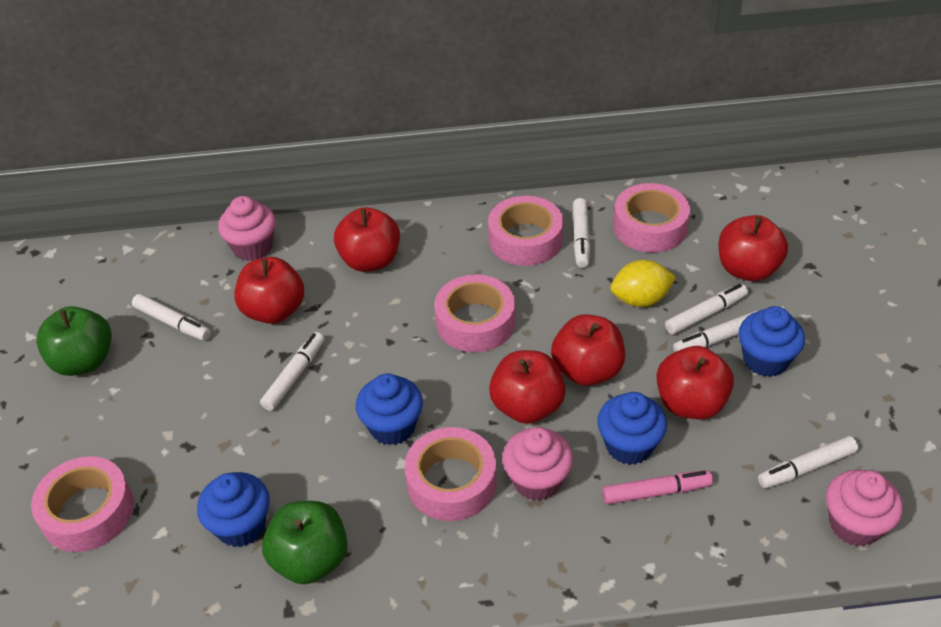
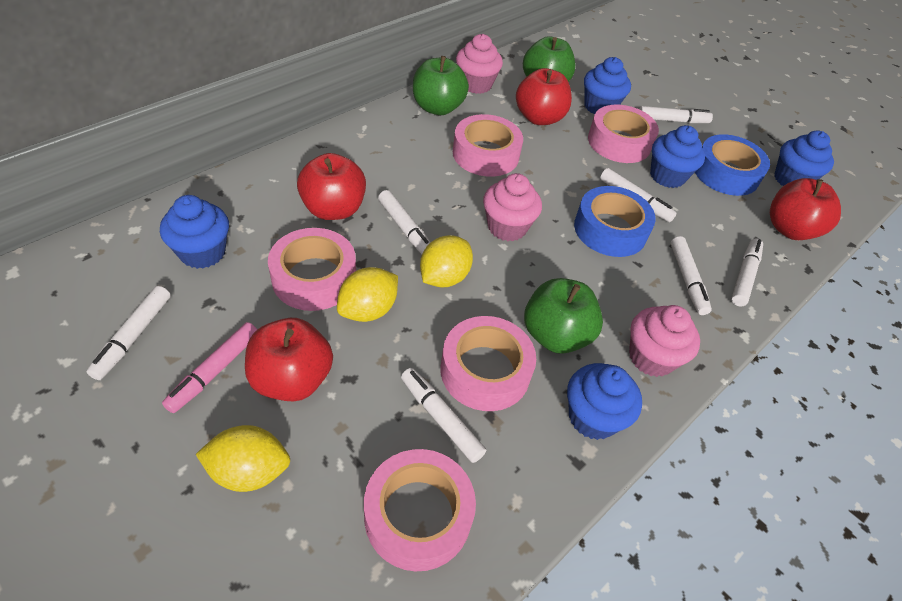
blue cupcake: 4 -> 5
blue tape: 0 -> 2
green apple: 2 -> 3
red apple: 6 -> 4
white marker: 6 -> 7
yellow lemon: 1 -> 3

